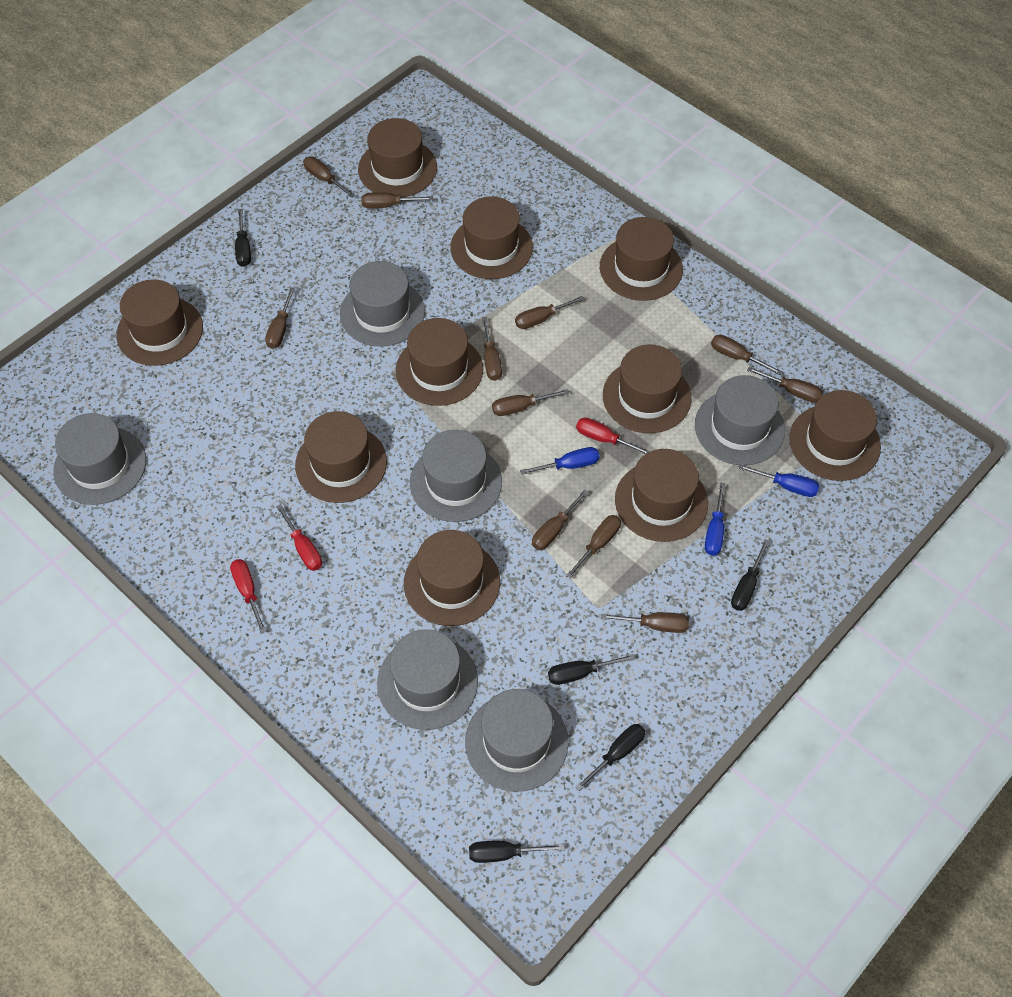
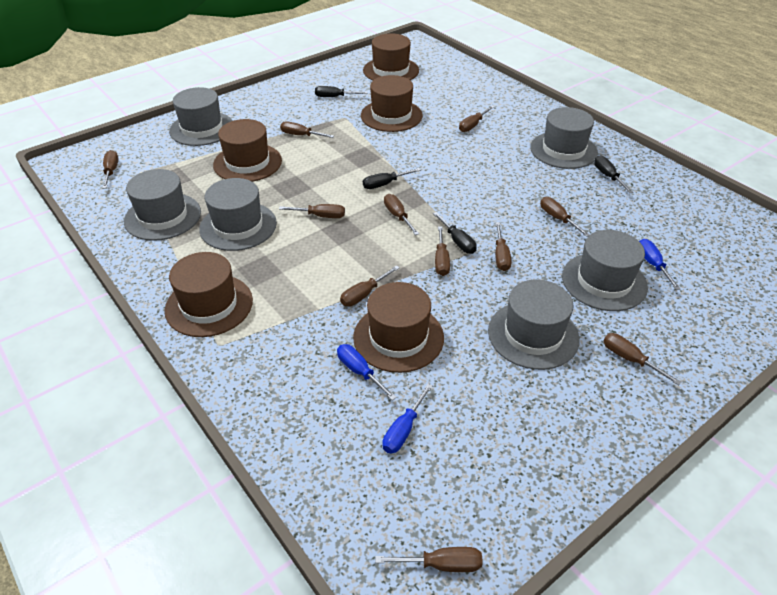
black screwdriver: 5 -> 4
brown hat: 10 -> 5
red screwdriver: 3 -> 0

